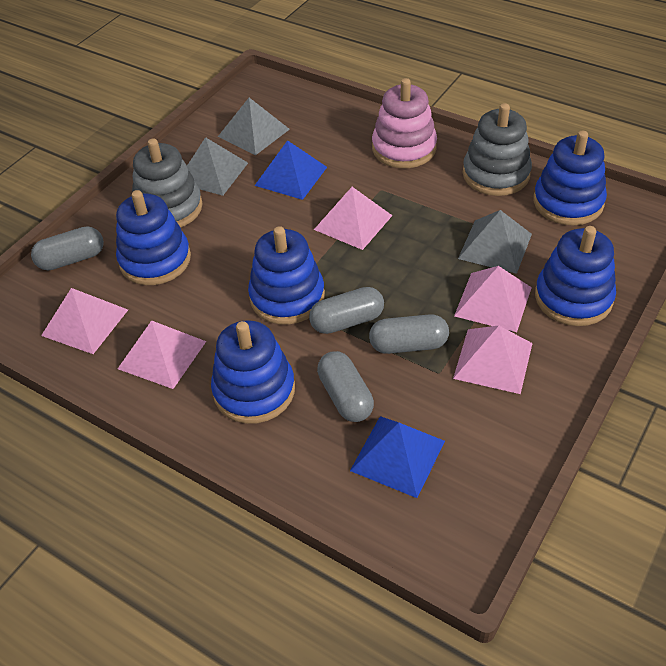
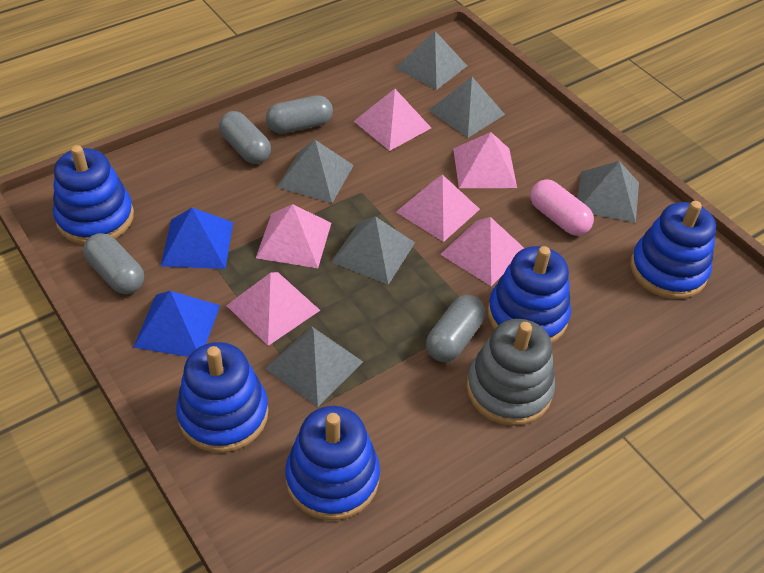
grey pyramid: 3 -> 6
grey stacking toy: 2 -> 1
pink capsule: 0 -> 1
pink pyramid: 5 -> 6
pink stacking toy: 1 -> 0

